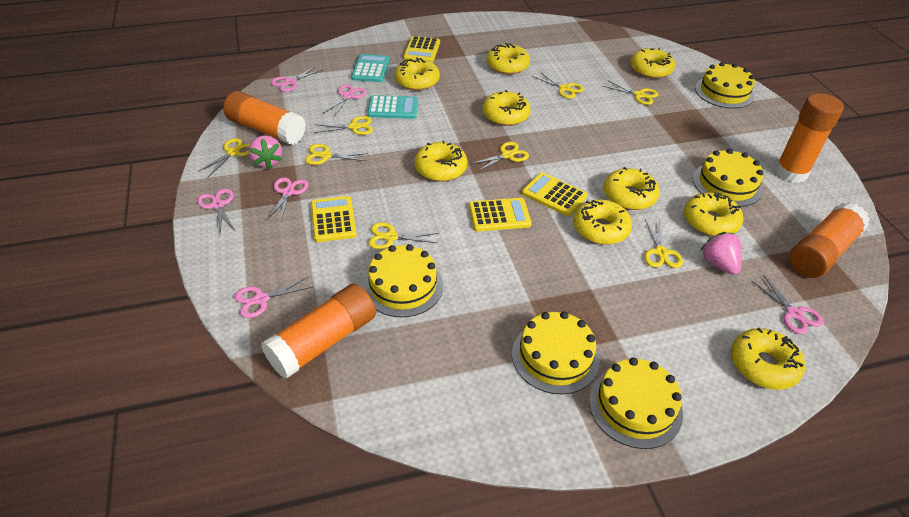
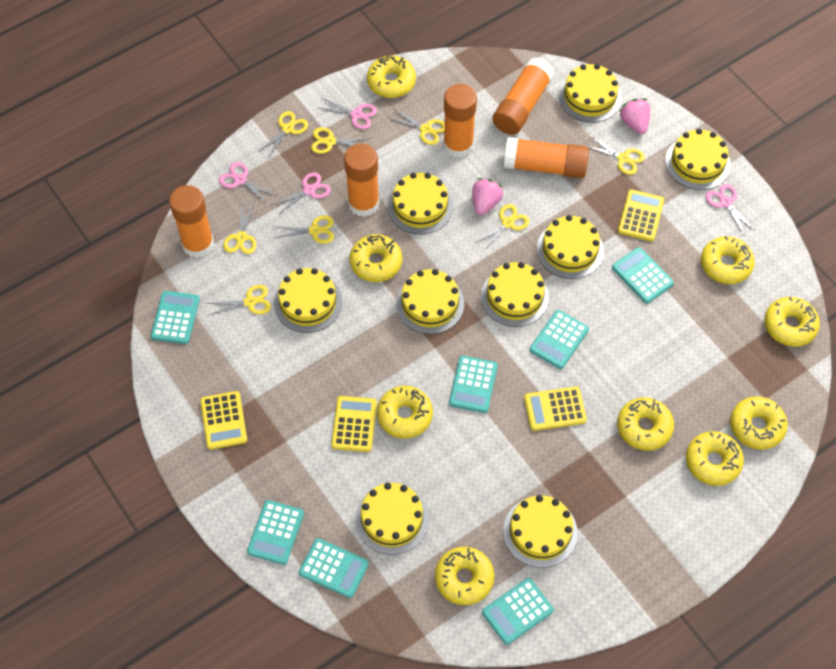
orange glue stick: 4 -> 5
pink scissors: 6 -> 4
turquoise calculator: 2 -> 7
yellow cake: 5 -> 9

